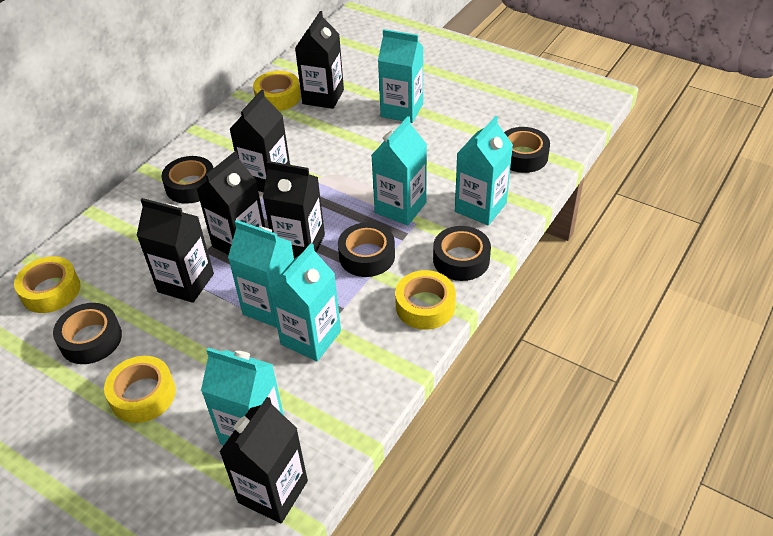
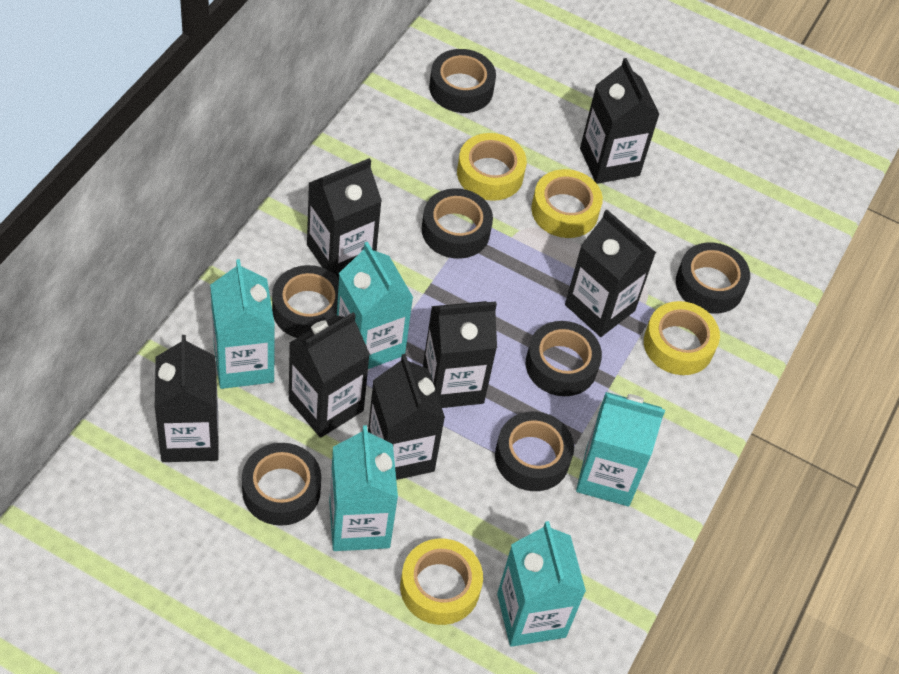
black carton: 6 -> 7
black tape: 5 -> 7
turquoise carton: 6 -> 5

